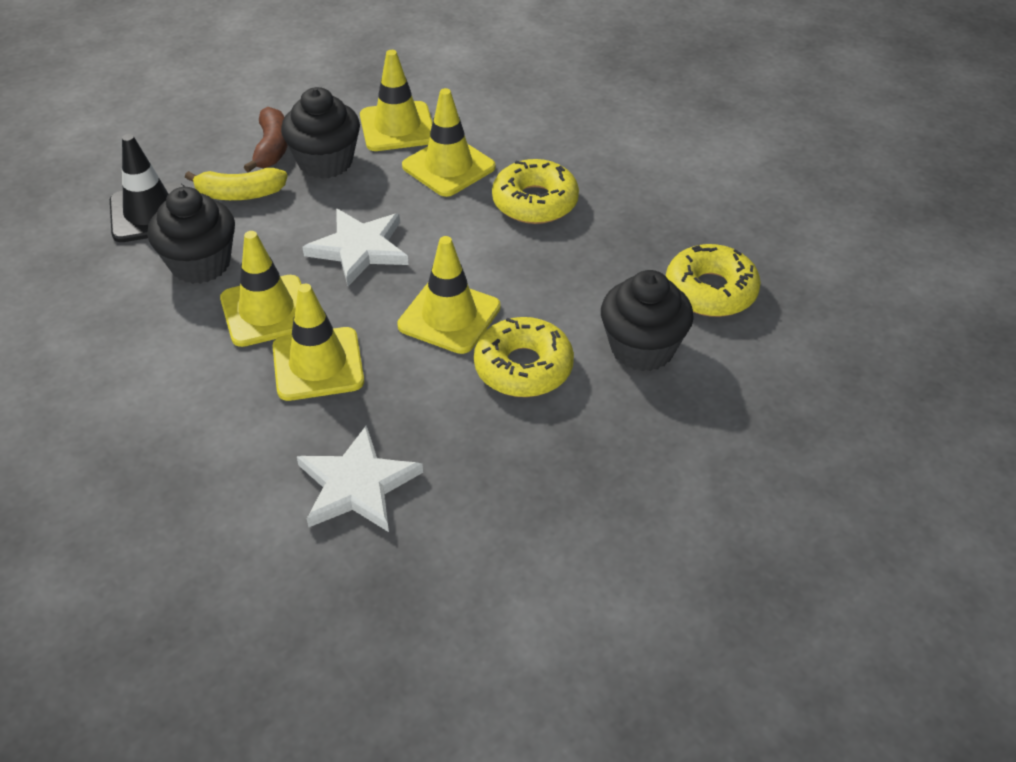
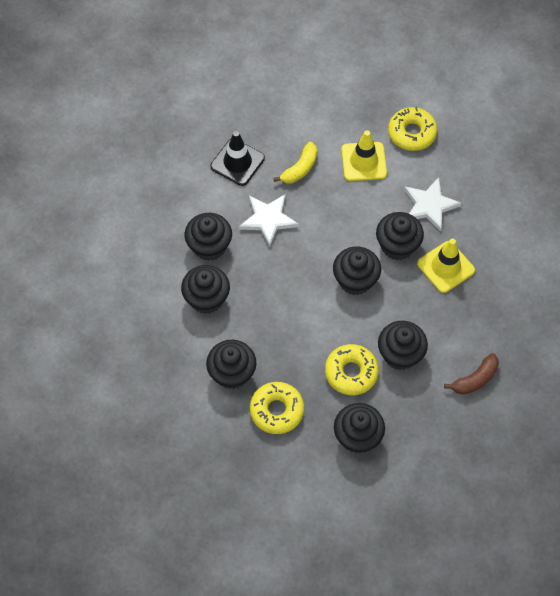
black cupcake: 3 -> 7
yellow traffic cone: 5 -> 2

